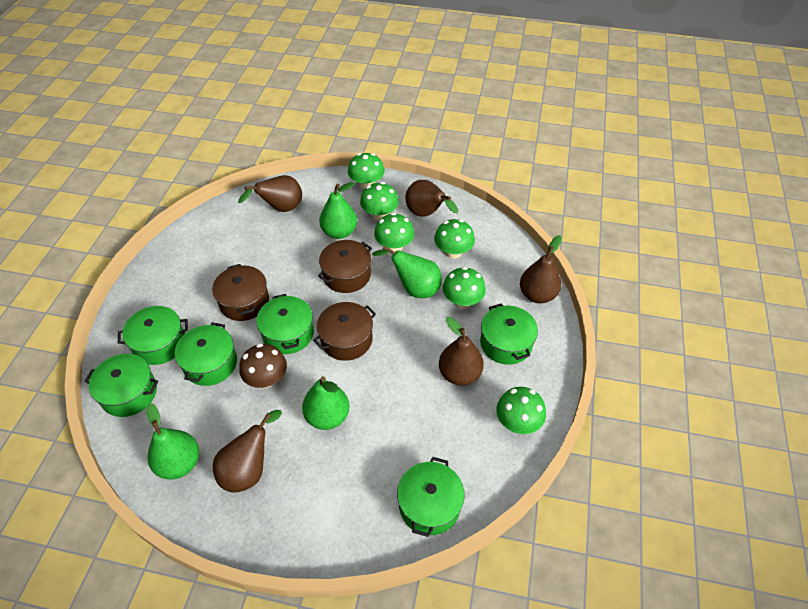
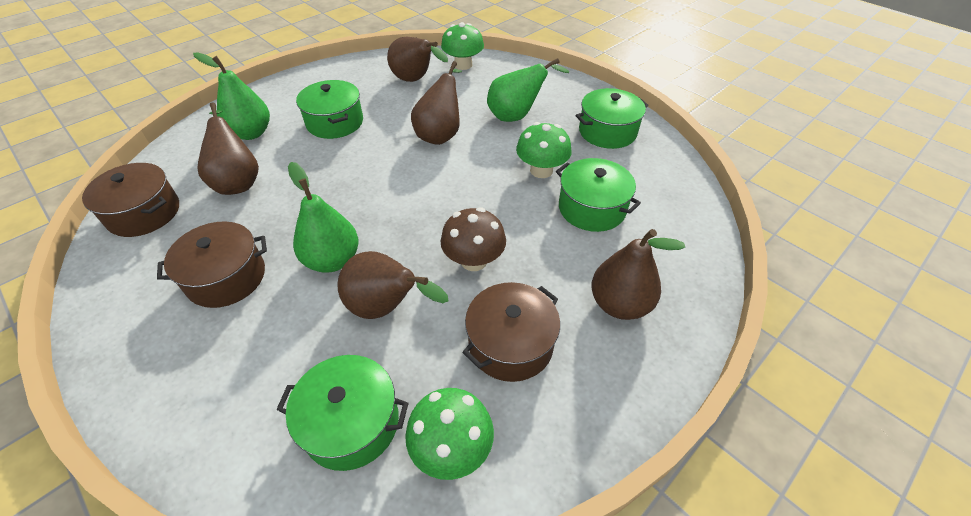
green mushroom: 6 -> 3
green pear: 4 -> 3
green pot: 6 -> 4

